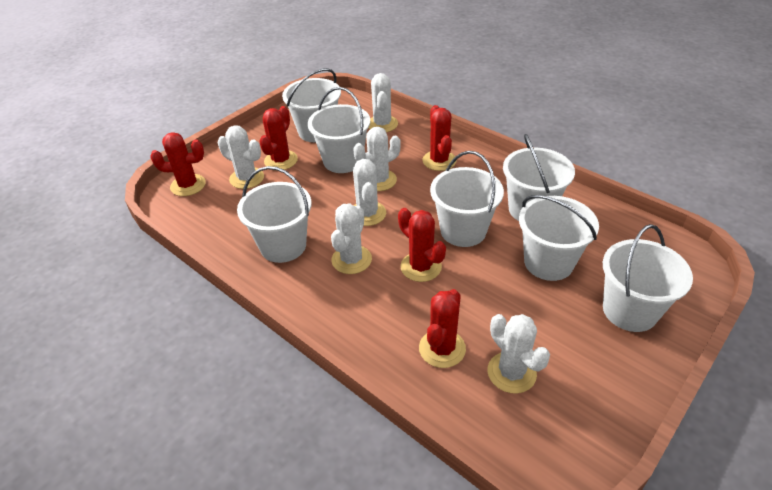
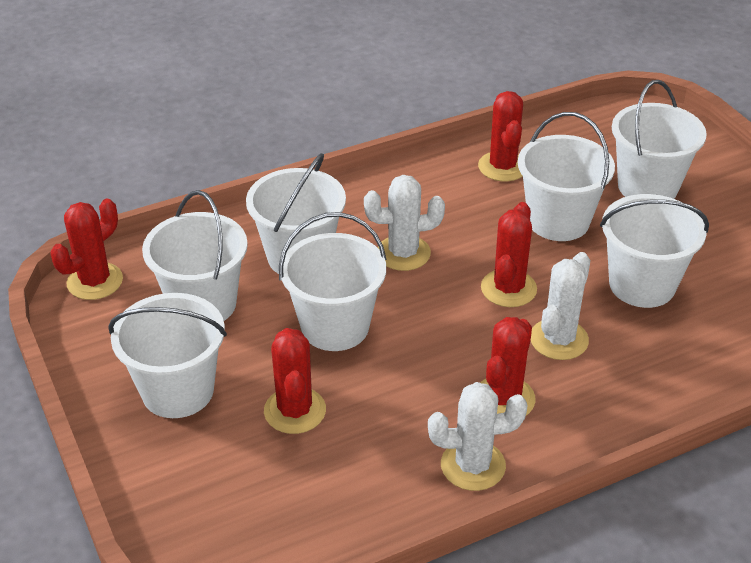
white cactus: 6 -> 3

